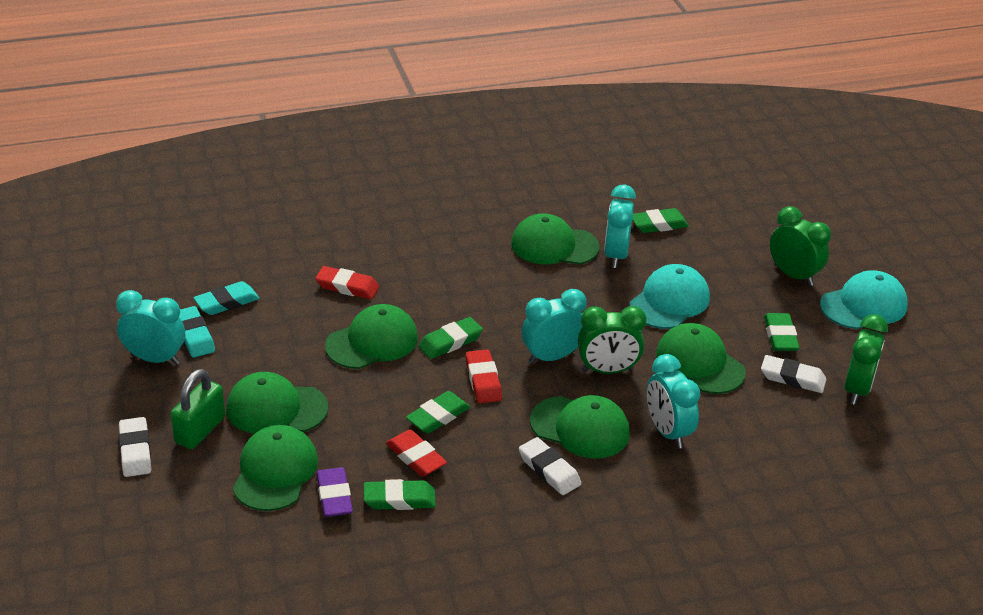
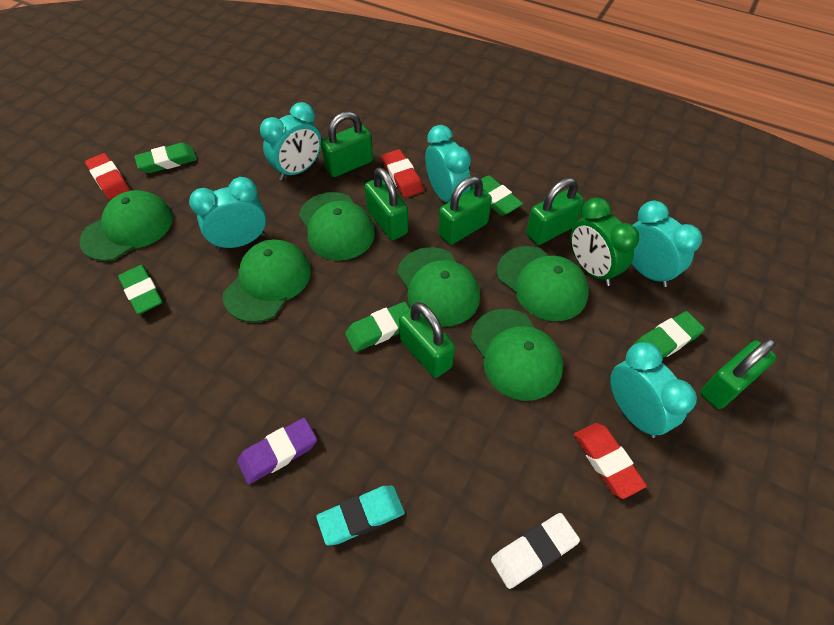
green clock: 3 -> 1
green padlock: 1 -> 6
turquoise cap: 2 -> 0
turquoise clock: 4 -> 5
turquoise eraser: 2 -> 1
white eraser: 3 -> 1

